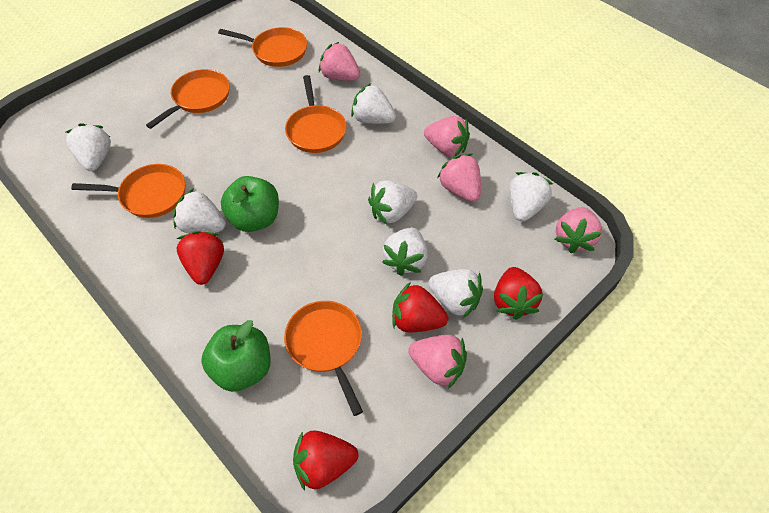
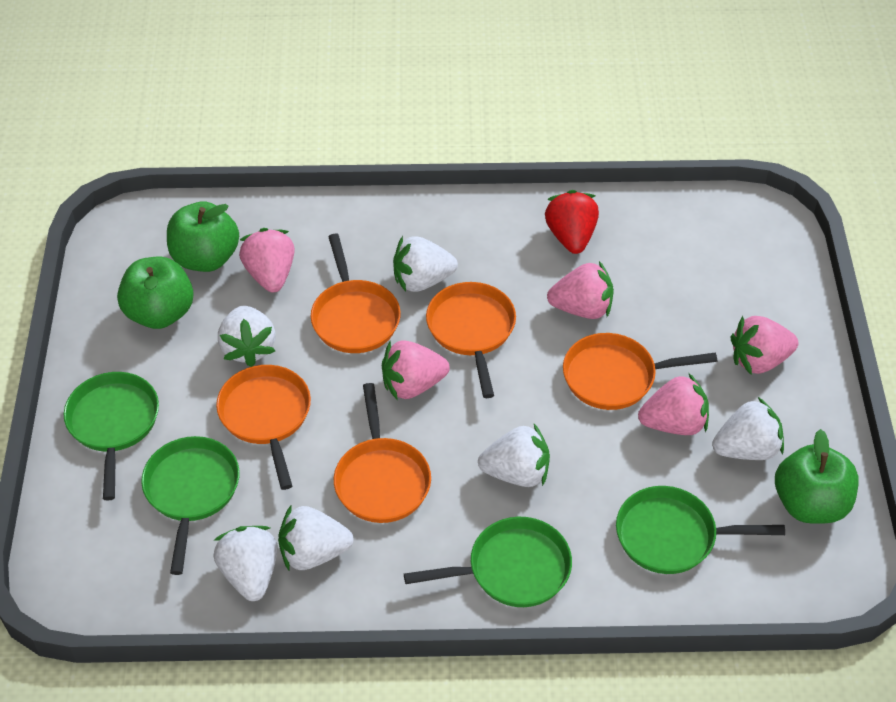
green apple: 2 -> 3
green pan: 0 -> 4
red strawberry: 4 -> 1
white strawberry: 7 -> 6

